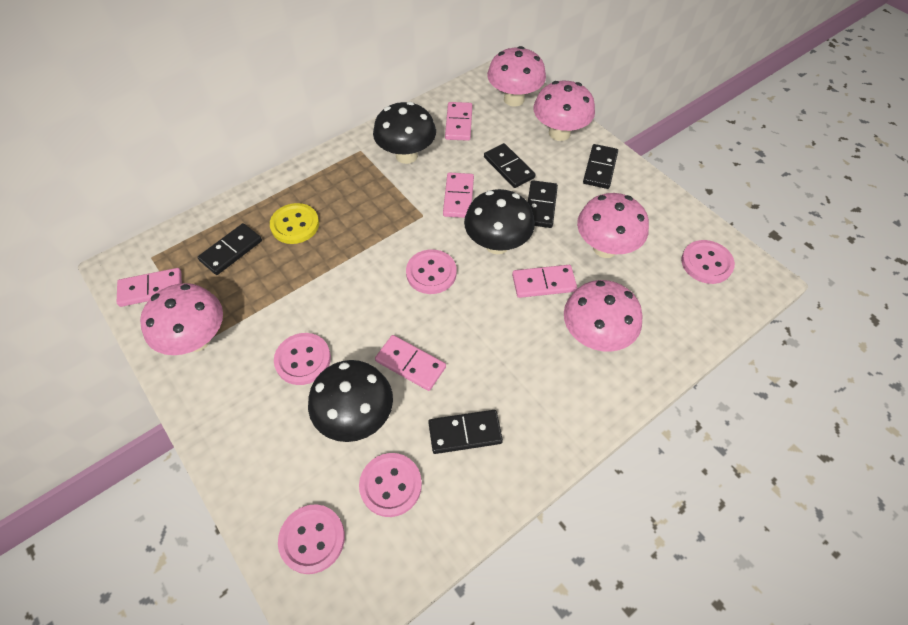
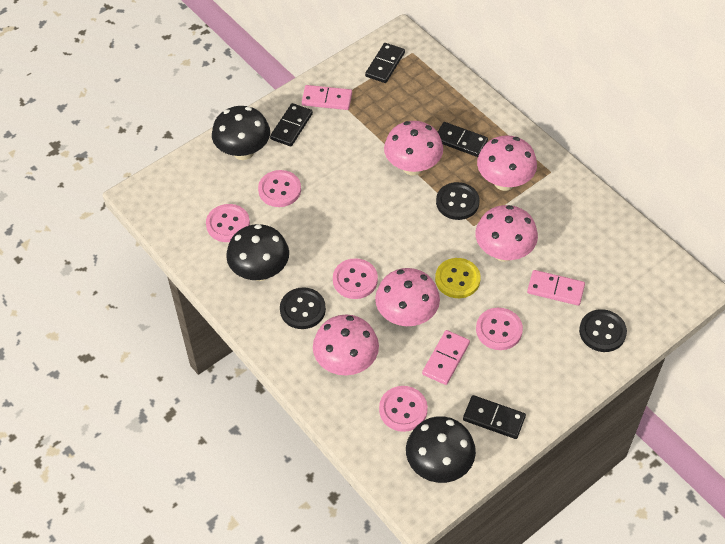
black button: 0 -> 3
black domino: 5 -> 4
pink domino: 5 -> 3

